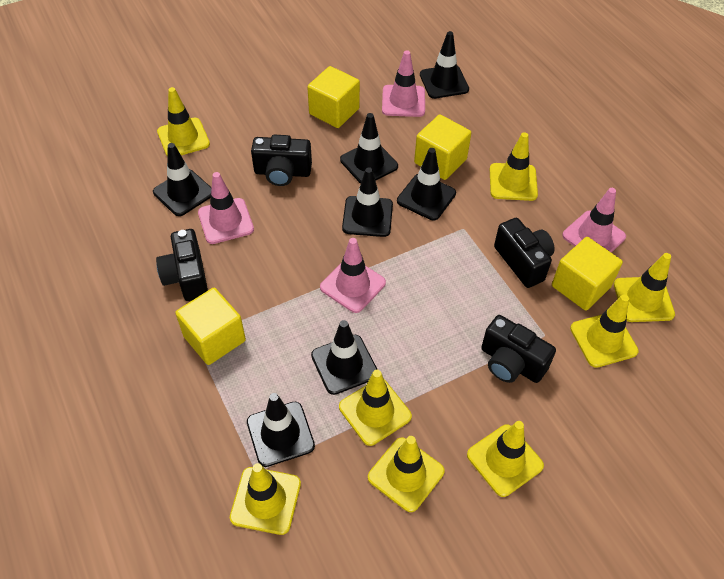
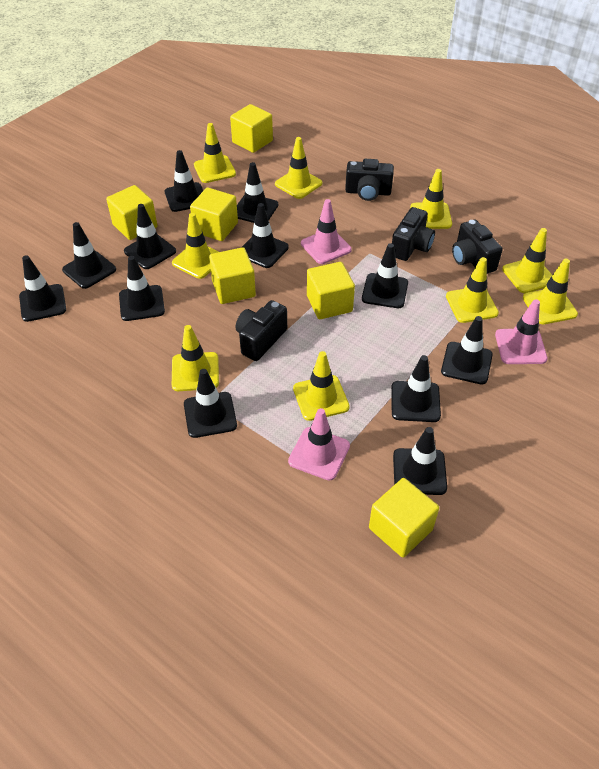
black traffic cone: 7 -> 12
pink traffic cone: 4 -> 3
yellow cube: 4 -> 6
yellow traffic cone: 8 -> 9

